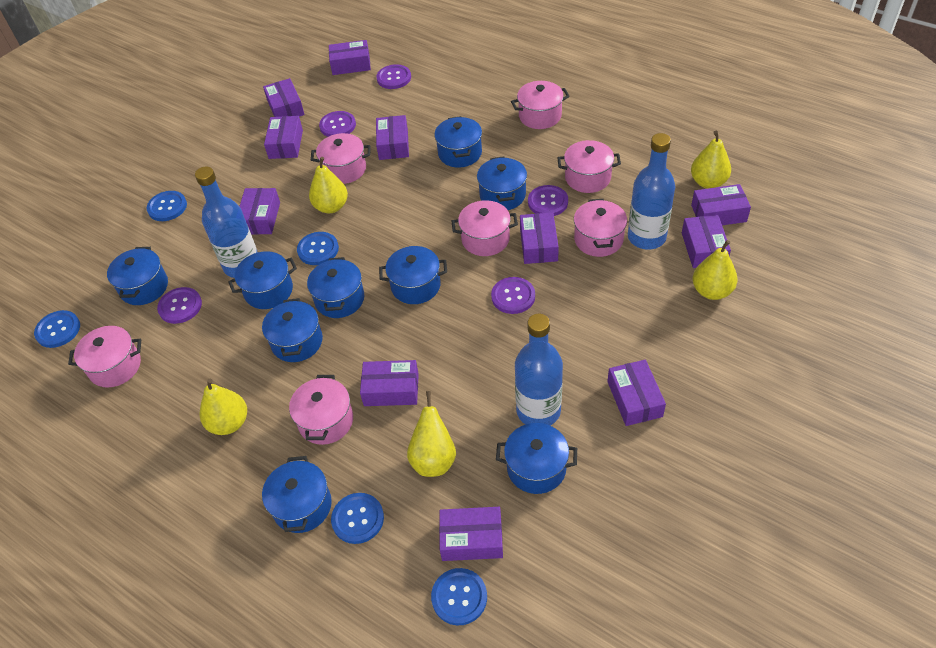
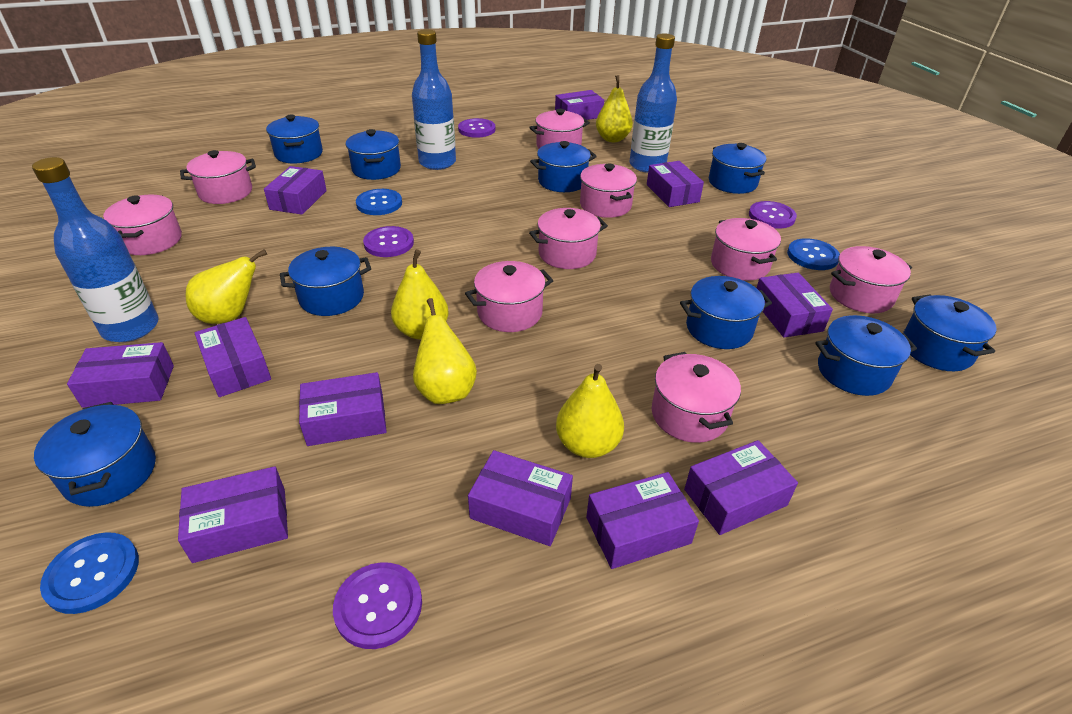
blue button: 5 -> 3
pink pot: 7 -> 9
purple button: 5 -> 4

